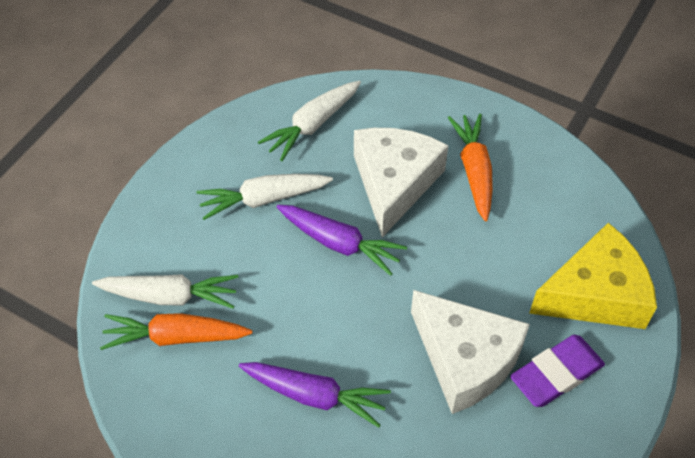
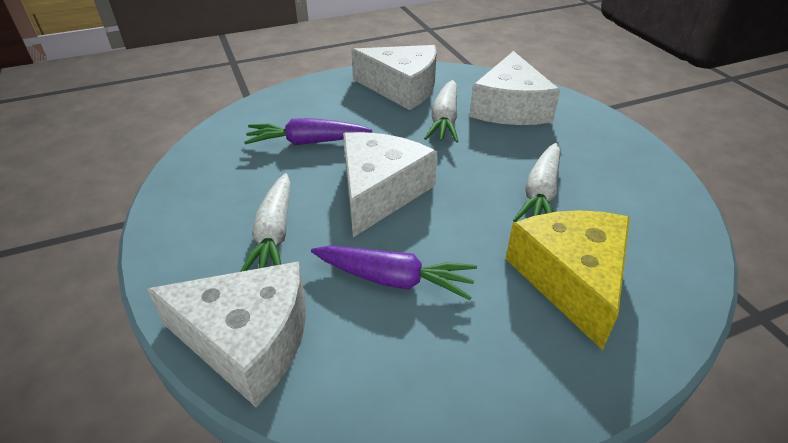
orange carrot: 2 -> 0
purple eraser: 1 -> 0
white cheese: 2 -> 4

